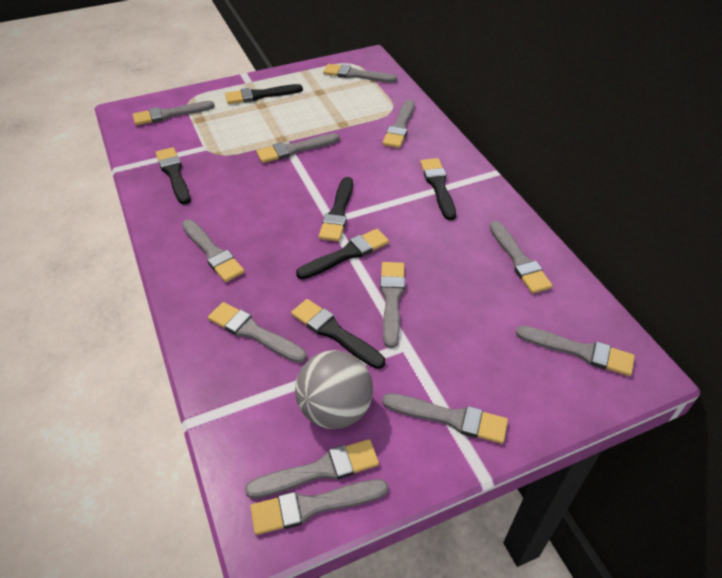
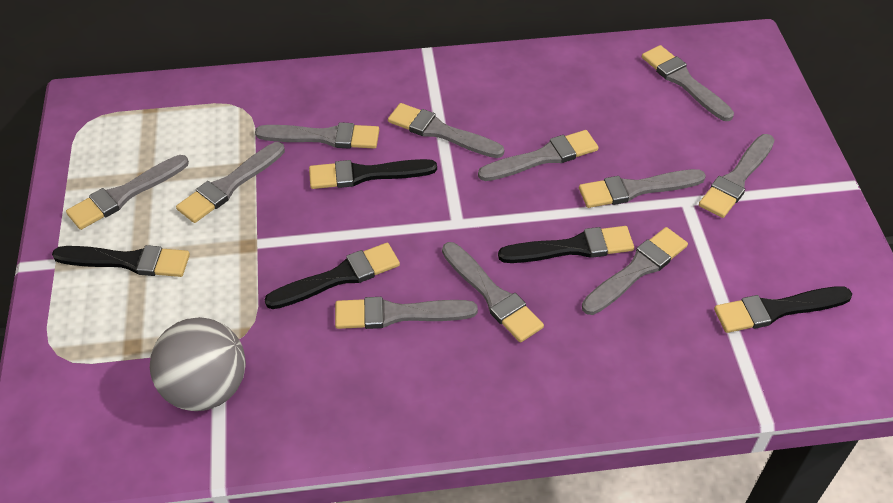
black brush: 6 -> 5
grey brush: 12 -> 11

